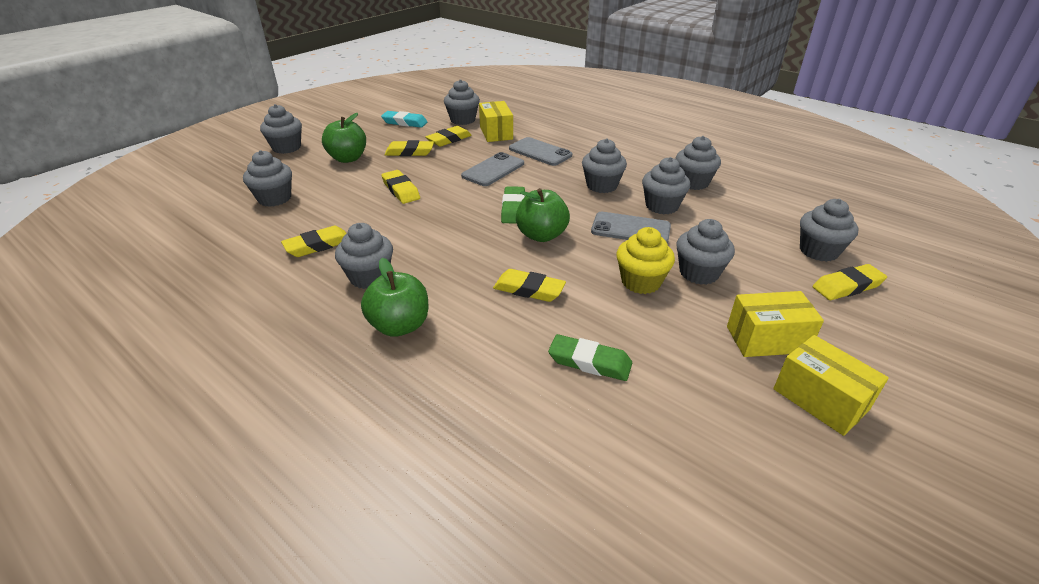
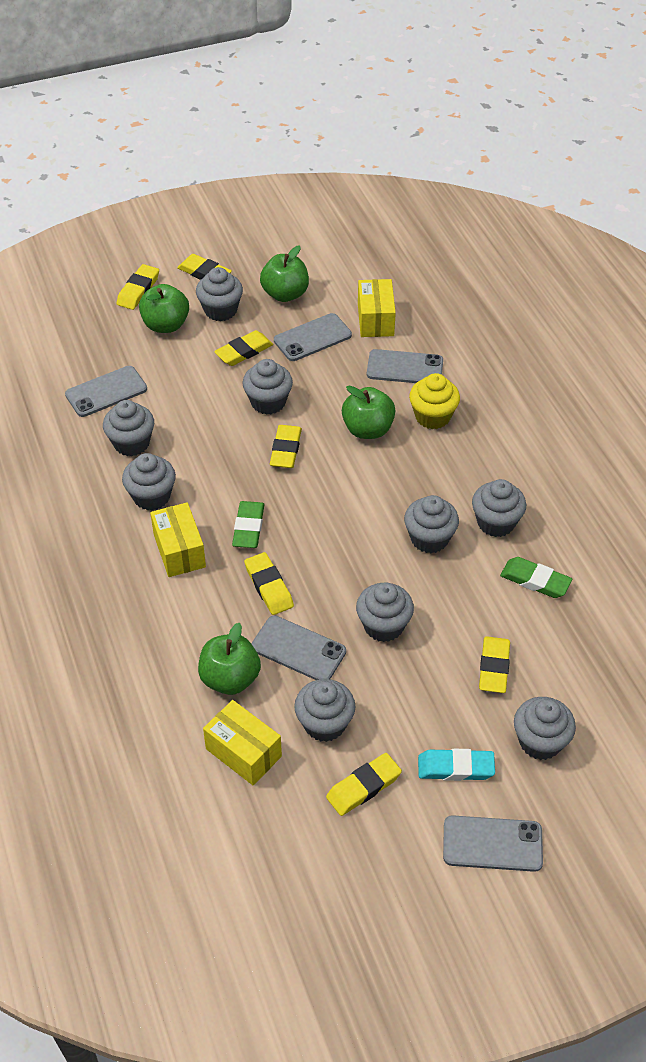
green apple: 3 -> 4
grey phone: 3 -> 5
yellow eraser: 6 -> 7

